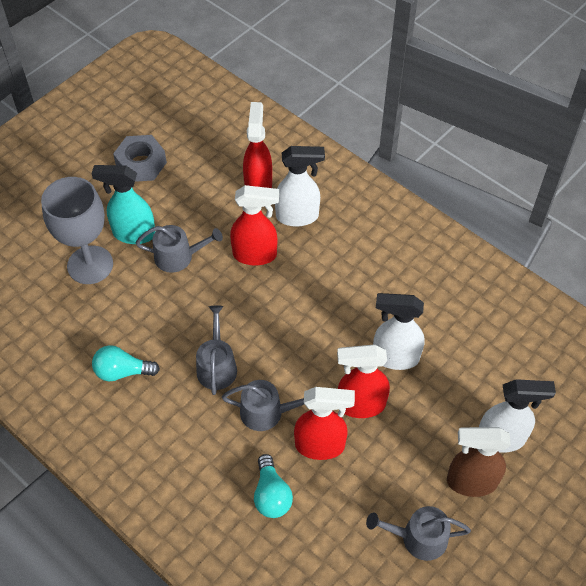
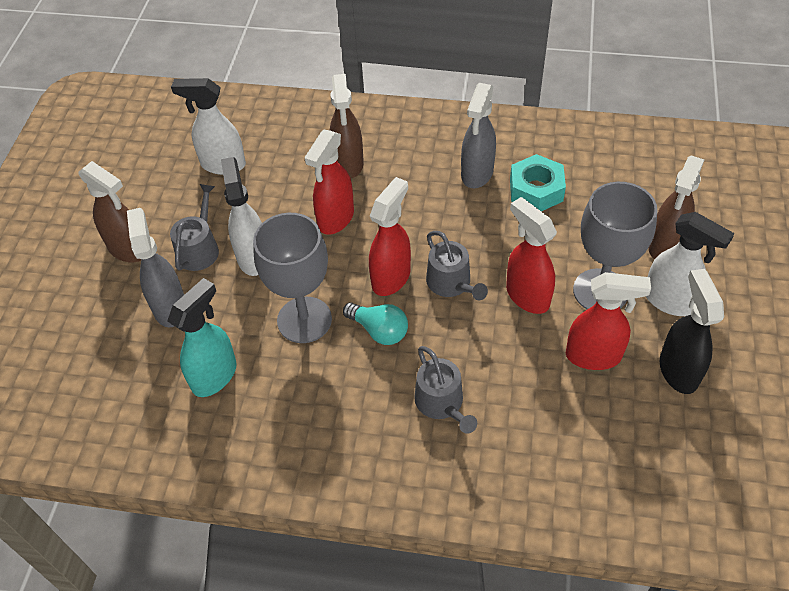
black spray bottle: 0 -> 1
brown spray bottle: 1 -> 3
grey goblet: 1 -> 2
grey nut: 1 -> 0
grey spray bottle: 0 -> 2
grey watering can: 4 -> 3
turquoise light bulb: 2 -> 1
turquoise nut: 0 -> 1

